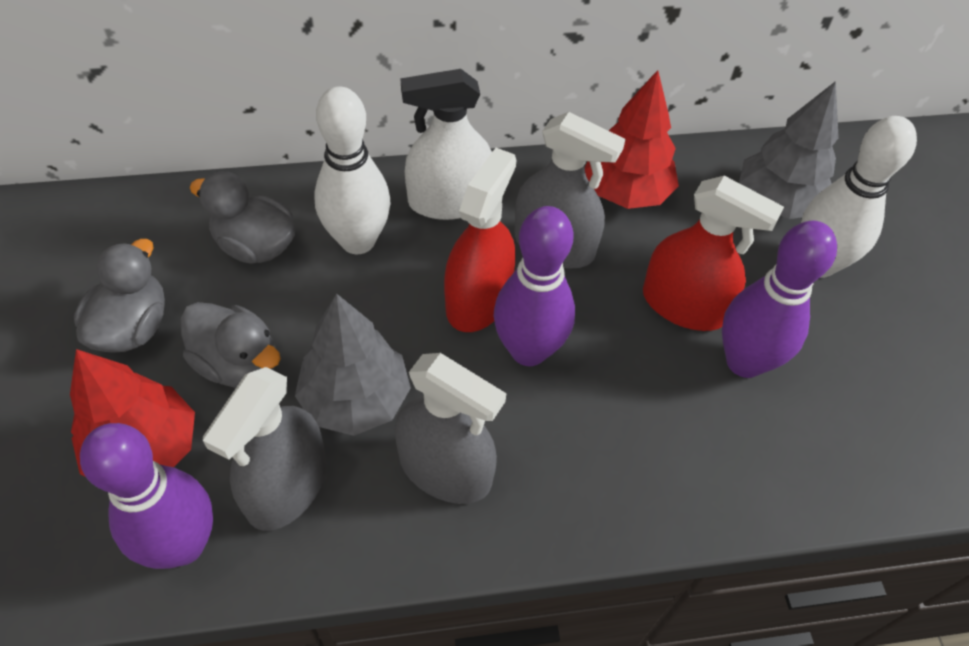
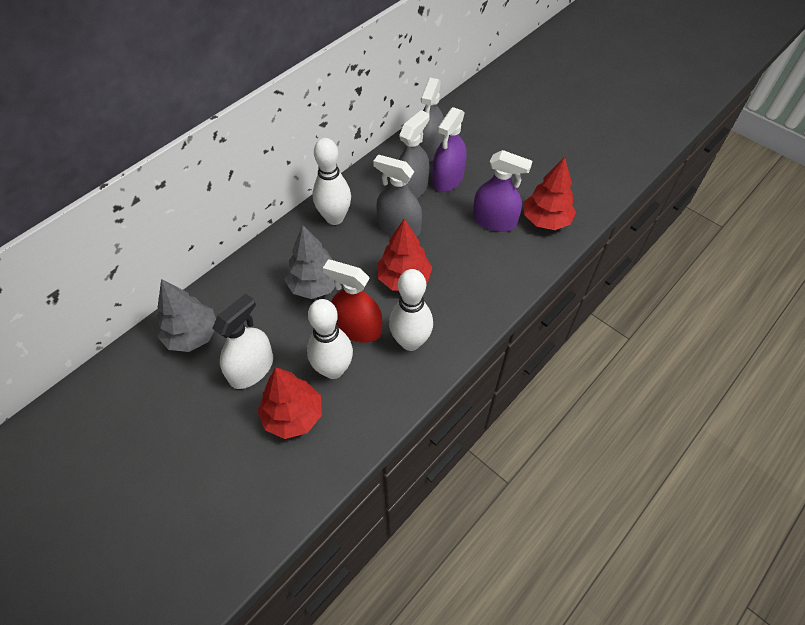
grey duck: 3 -> 0
purple bowling pin: 3 -> 0
purple spray bottle: 0 -> 2
red spray bottle: 2 -> 1
red tree: 2 -> 3
white bowling pin: 2 -> 3

